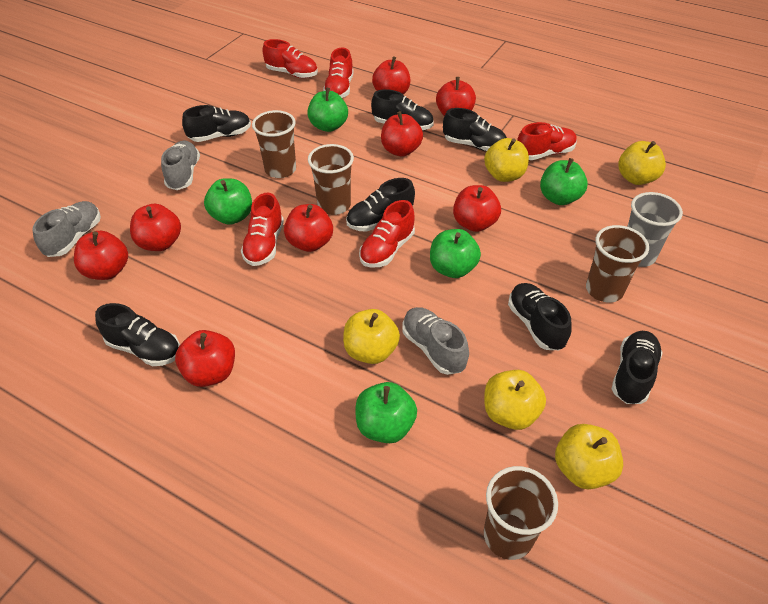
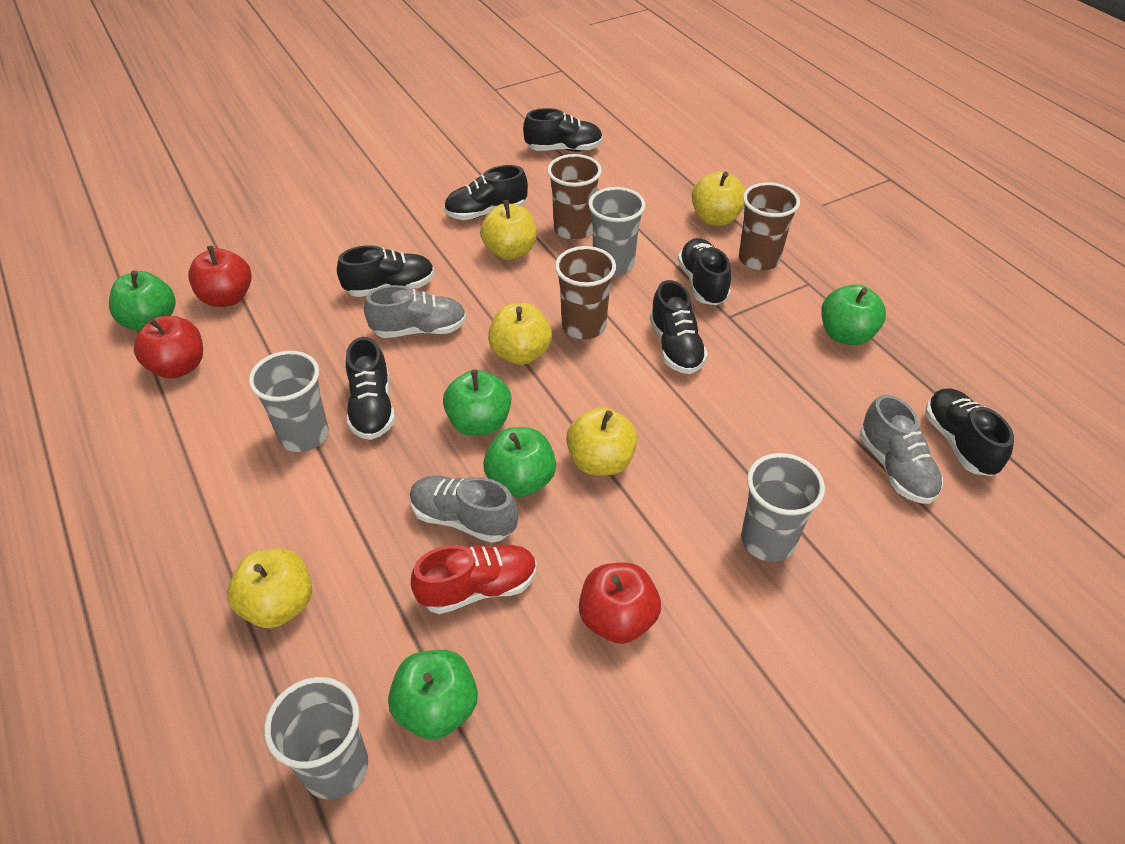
brown cup: 4 -> 3
grey cup: 1 -> 4
red apple: 8 -> 3
red shoe: 5 -> 1

